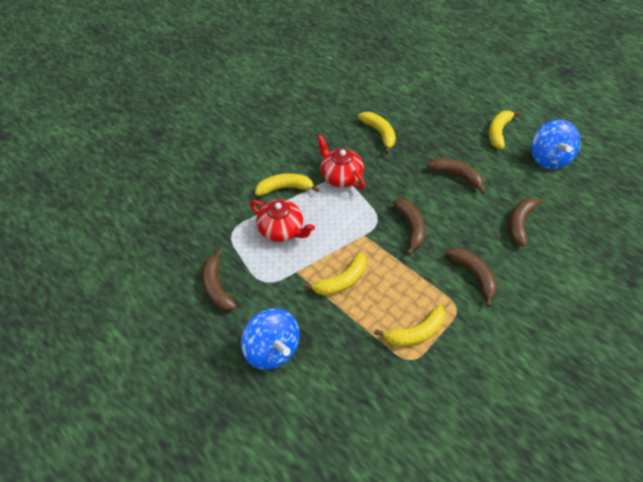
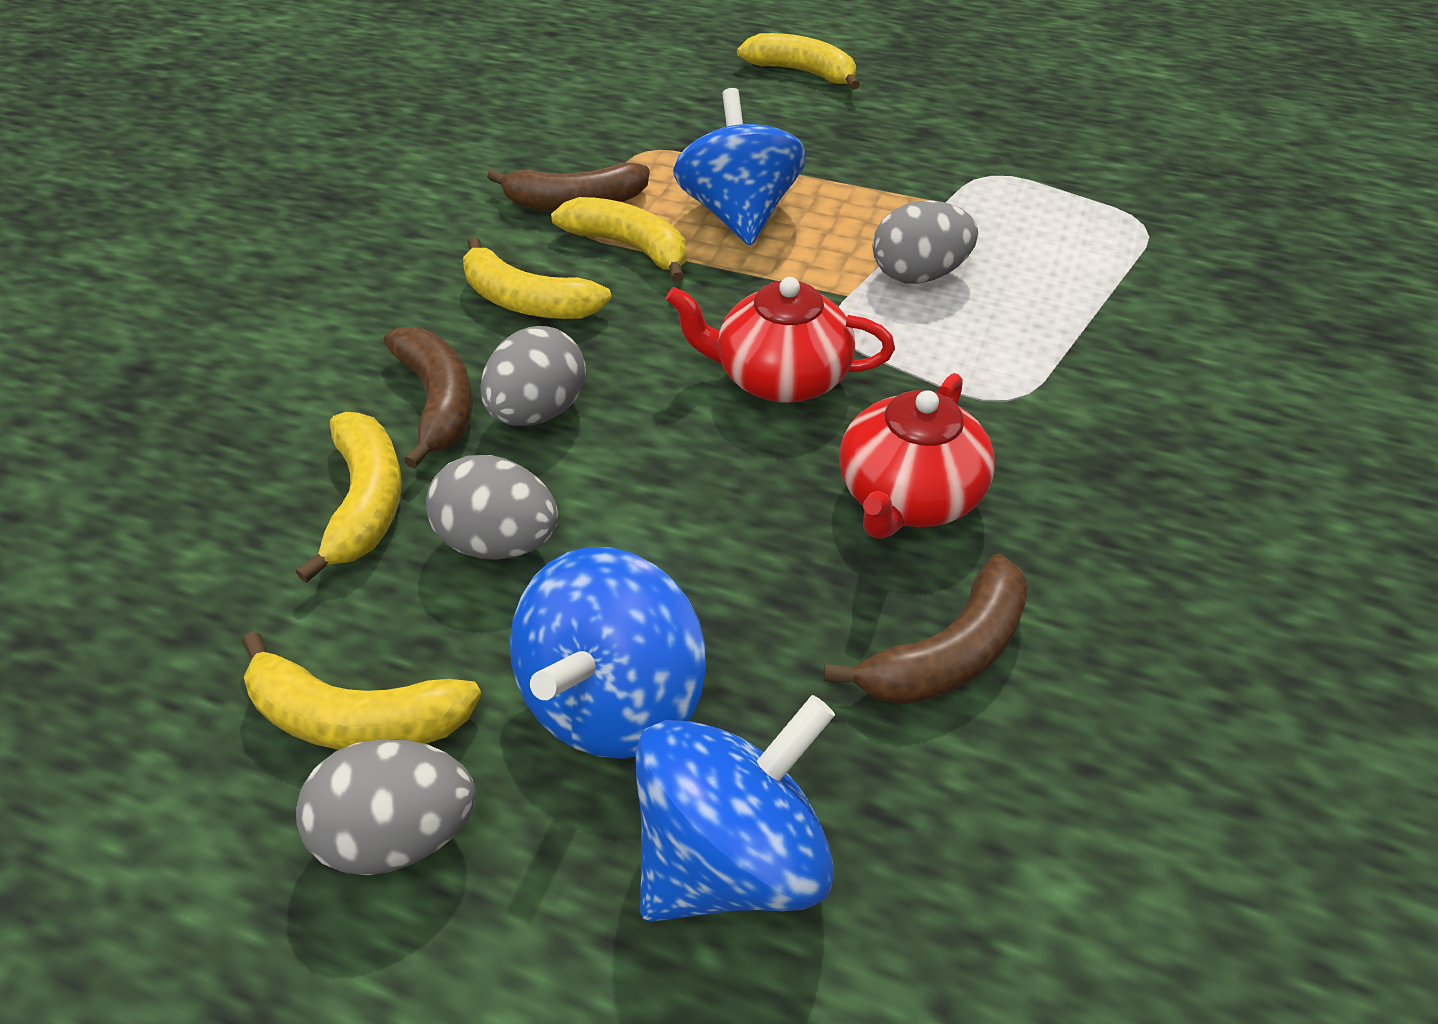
blue spinning top: 2 -> 3
brown banana: 5 -> 3
grey egg: 0 -> 4

